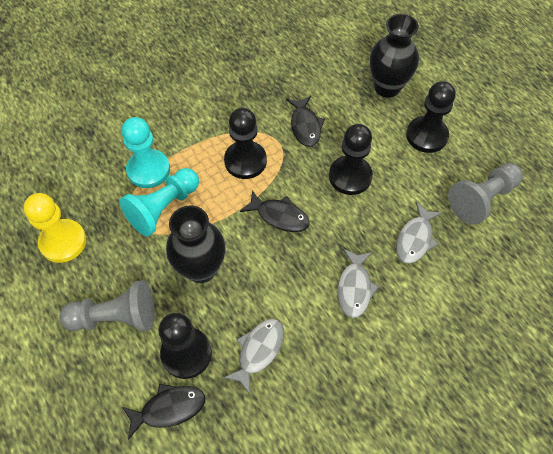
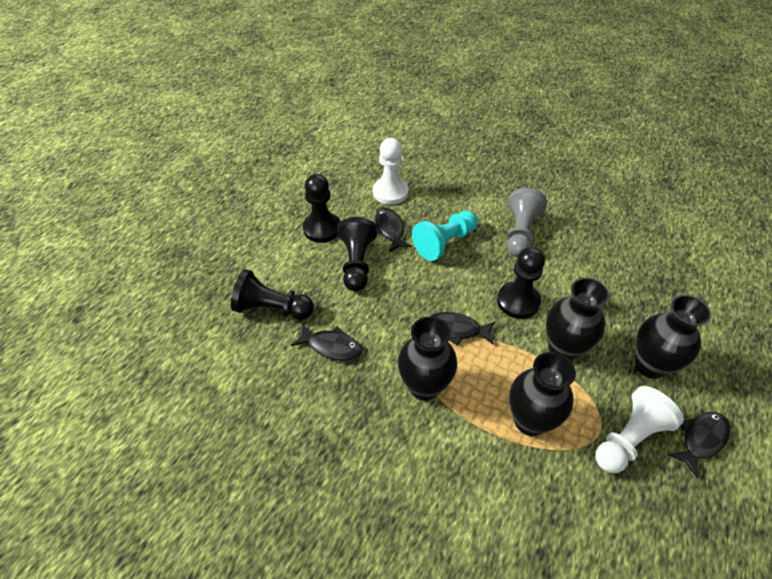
black fish: 3 -> 4
black vase: 2 -> 4
grey fish: 3 -> 0
grey pawn: 2 -> 1
turquoise pawn: 2 -> 1
white pawn: 0 -> 2
yellow pawn: 1 -> 0

